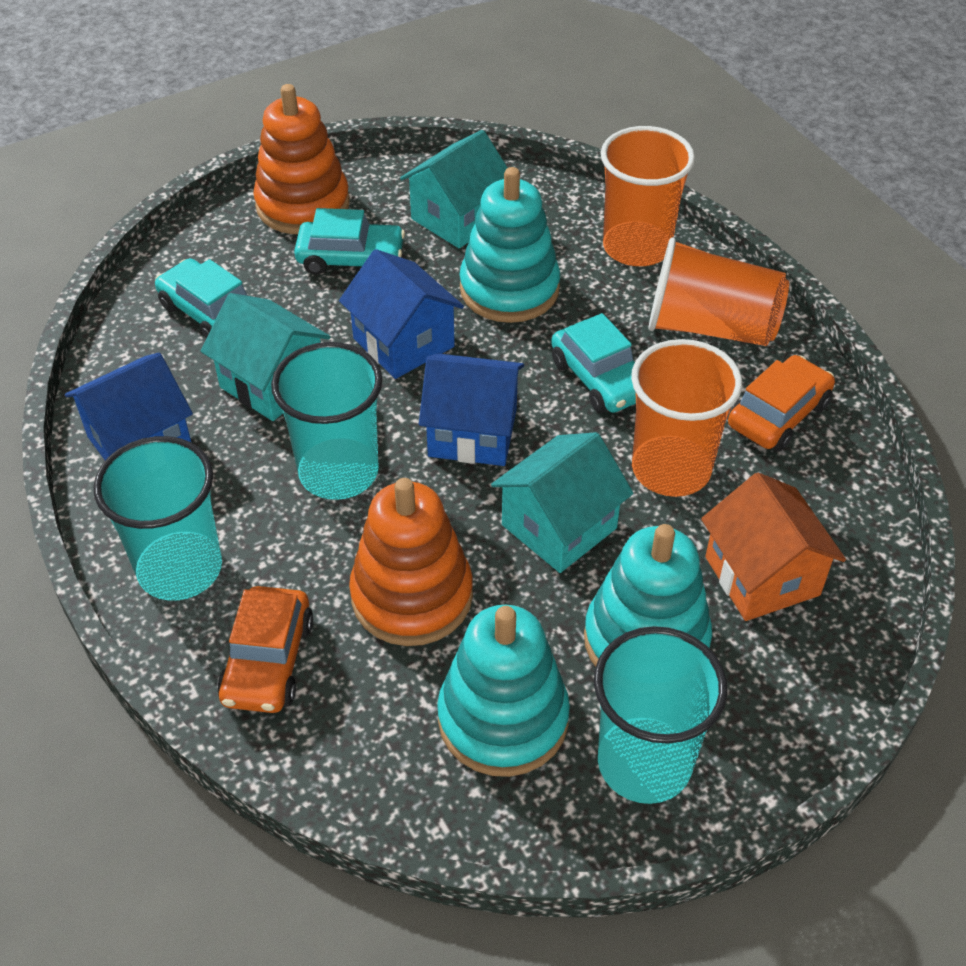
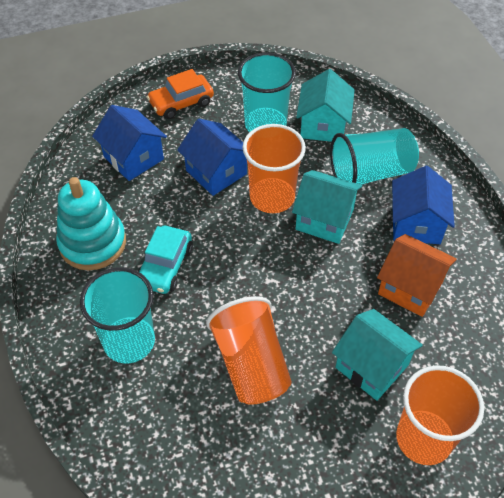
orange car: 2 -> 1
orange stacking toy: 2 -> 0
turquoise car: 3 -> 1
turquoise stacking toy: 3 -> 1

